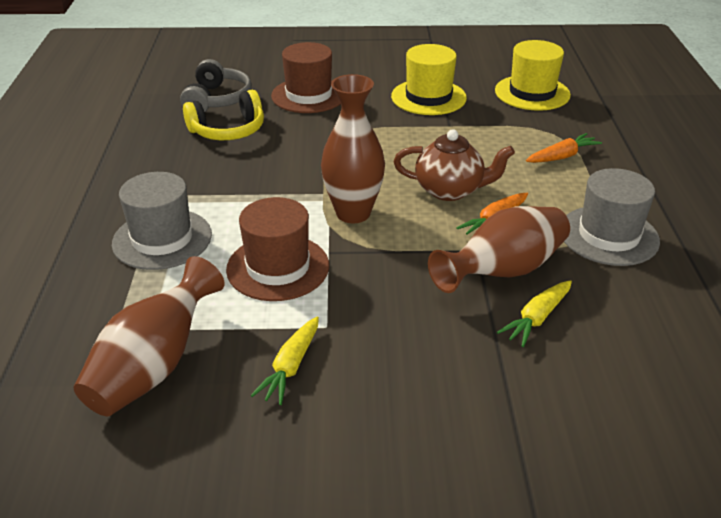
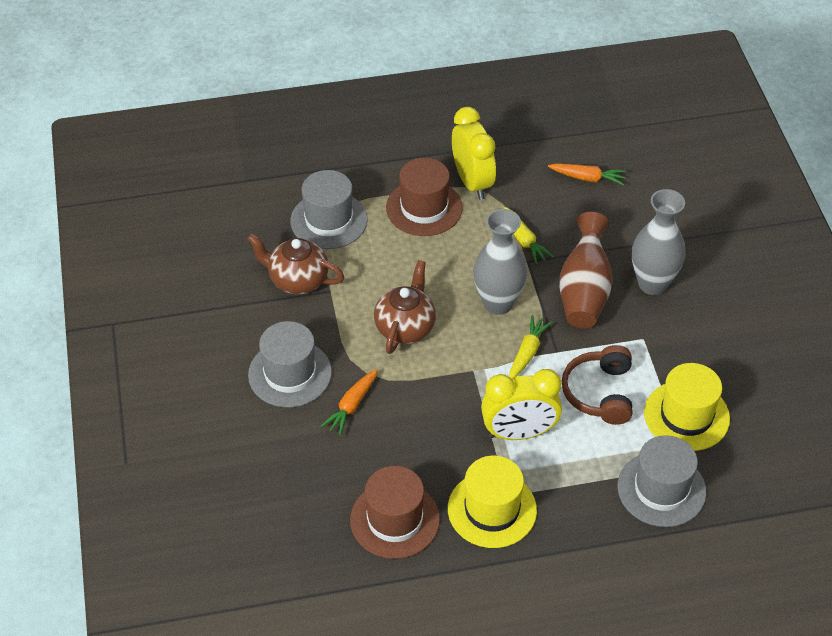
brown headphones: 0 -> 1
brown teapot: 1 -> 2
brown vase: 3 -> 1
grey hat: 2 -> 3
grey headphones: 1 -> 0
grey vase: 0 -> 2
yellow clock: 0 -> 2
yellow headphones: 1 -> 0

